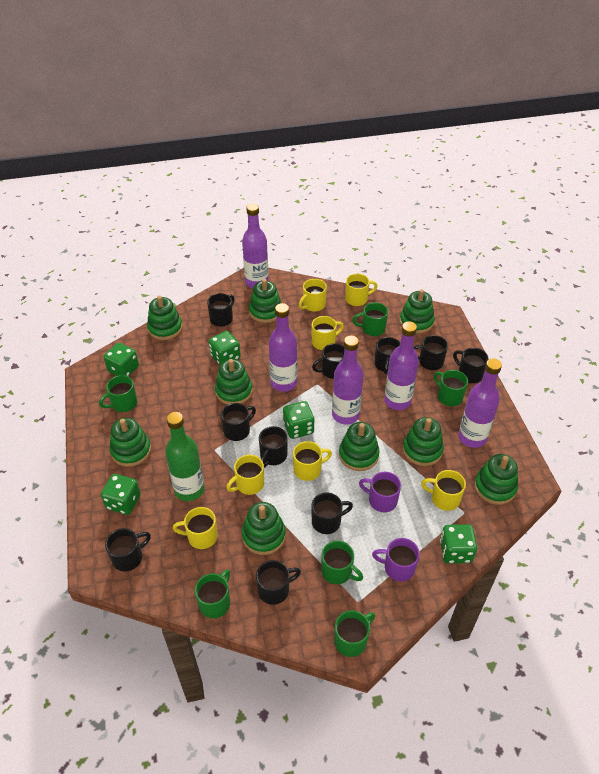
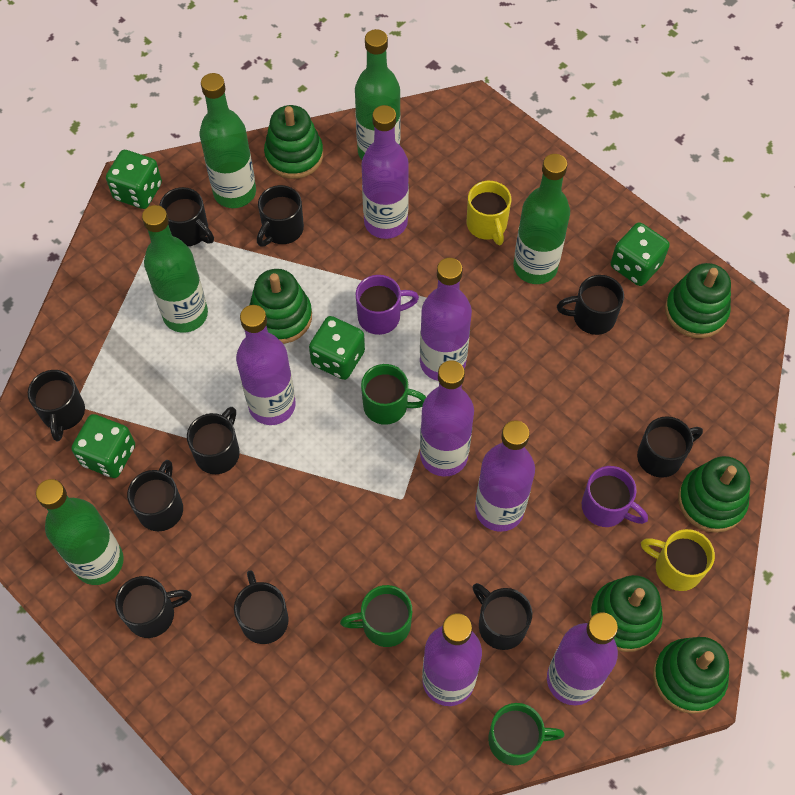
green bottle: 1 -> 5
green dice: 5 -> 4
green mug: 6 -> 3
green stacking toy: 9 -> 6
purple bottle: 5 -> 7
yellow mug: 7 -> 2

